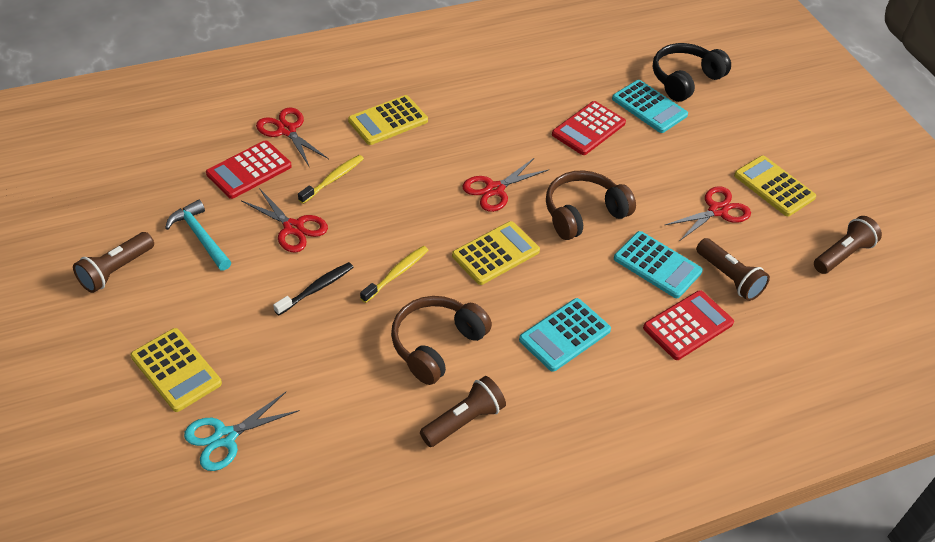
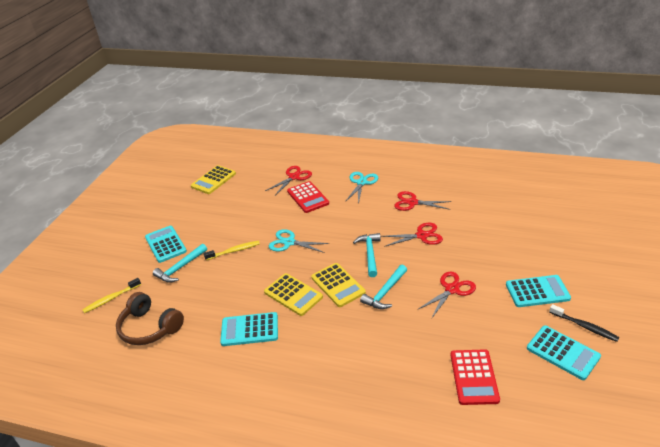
black headphones: 1 -> 0
brown flashlight: 4 -> 0
brown headphones: 2 -> 1
red calculator: 3 -> 2
turquoise calculator: 3 -> 4
turquoise hammer: 1 -> 3
turquoise scissors: 1 -> 2
yellow calculator: 4 -> 3

